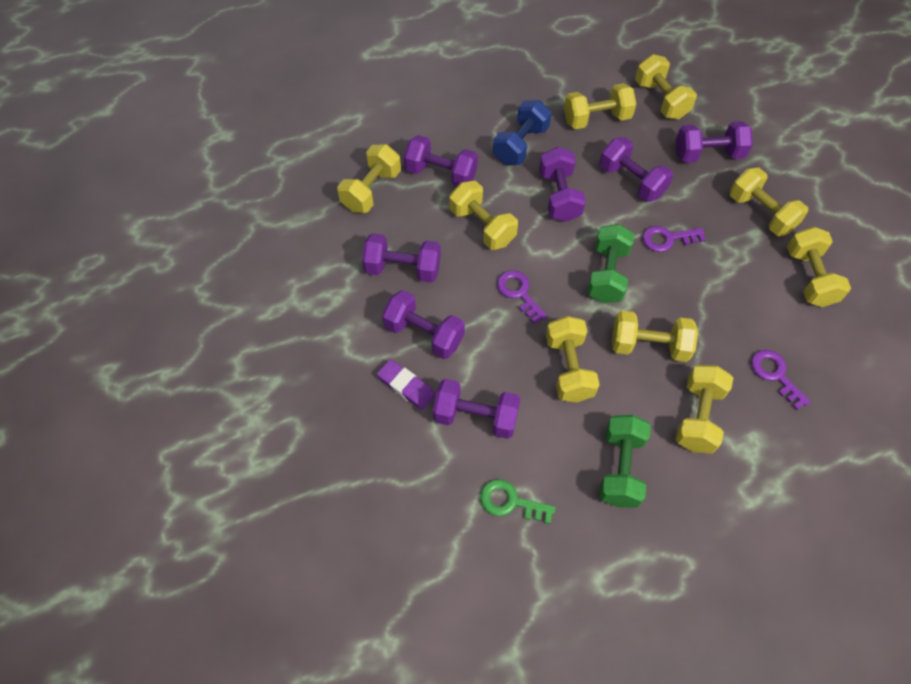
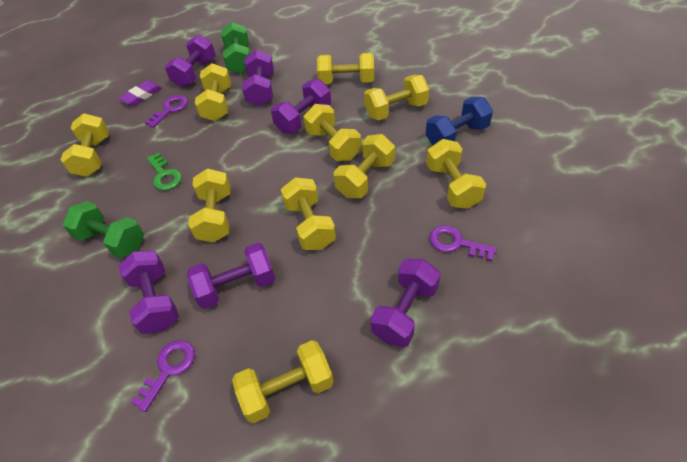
purple dumbbell: 7 -> 6
yellow dumbbell: 9 -> 10

